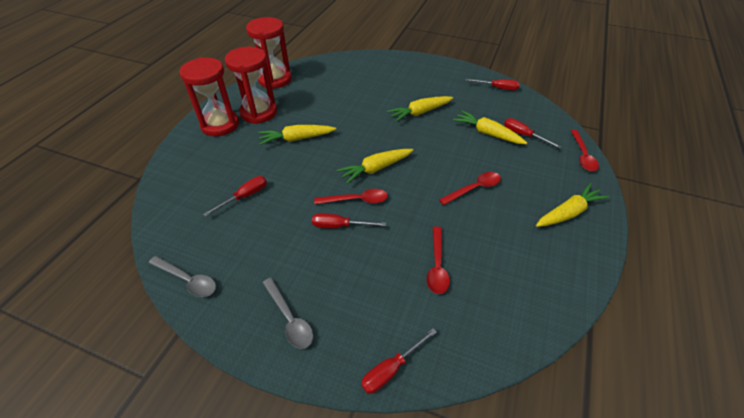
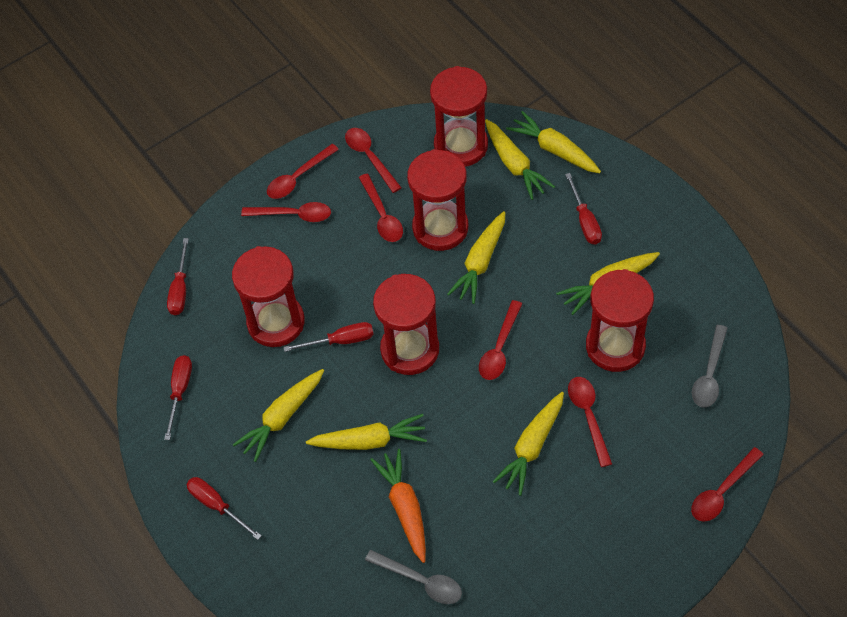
orange carrot: 0 -> 1
red hourglass: 3 -> 5
red spoon: 4 -> 7
yellow carrot: 5 -> 7

